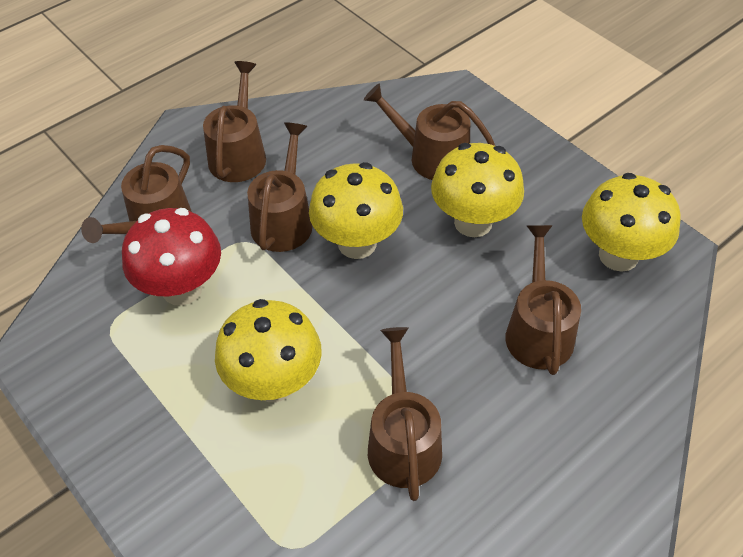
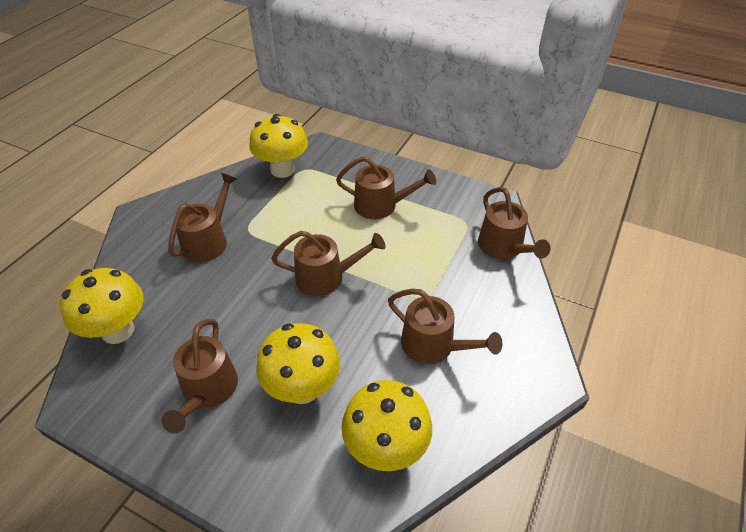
red mushroom: 1 -> 0

